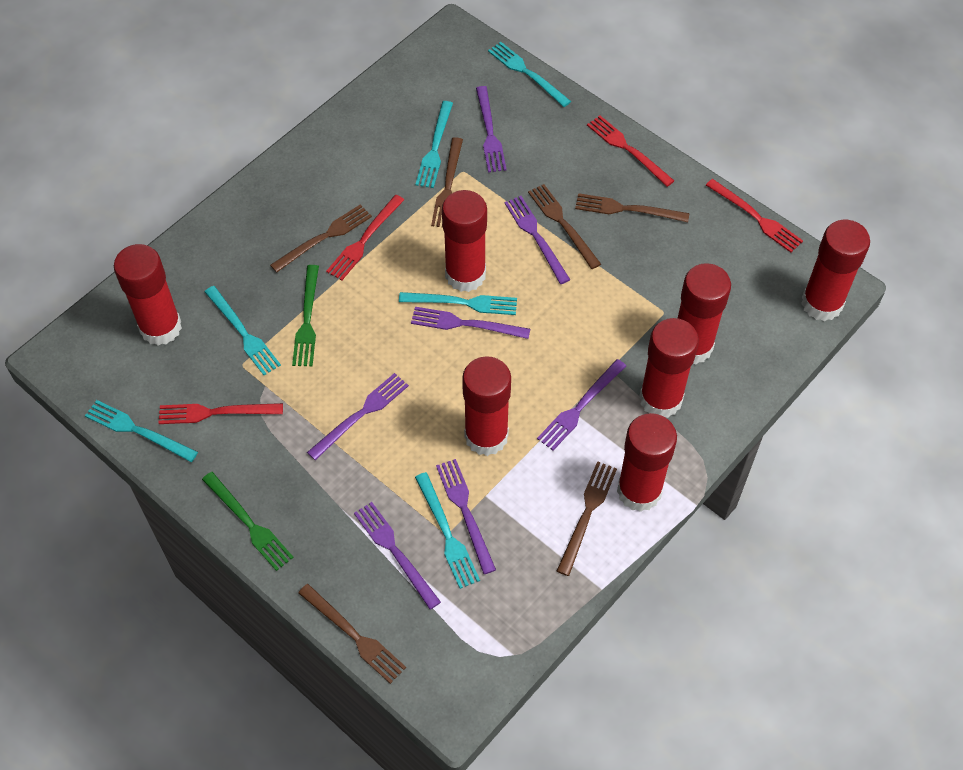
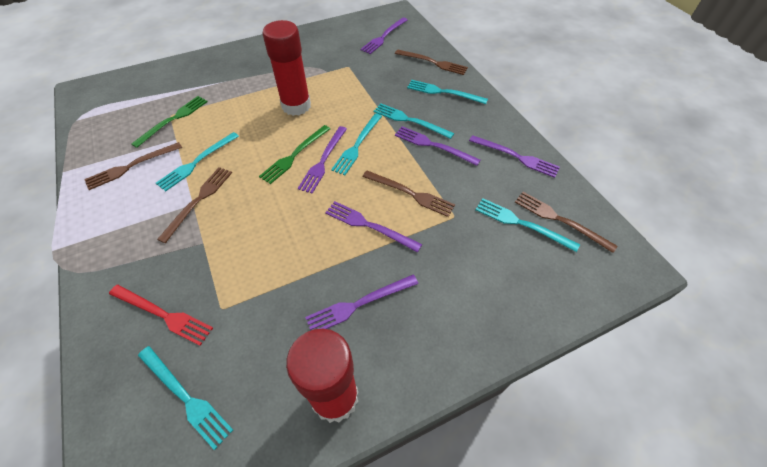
brown fork: 6 -> 5
purple fork: 7 -> 6
red fork: 4 -> 1
red glue stick: 7 -> 2

